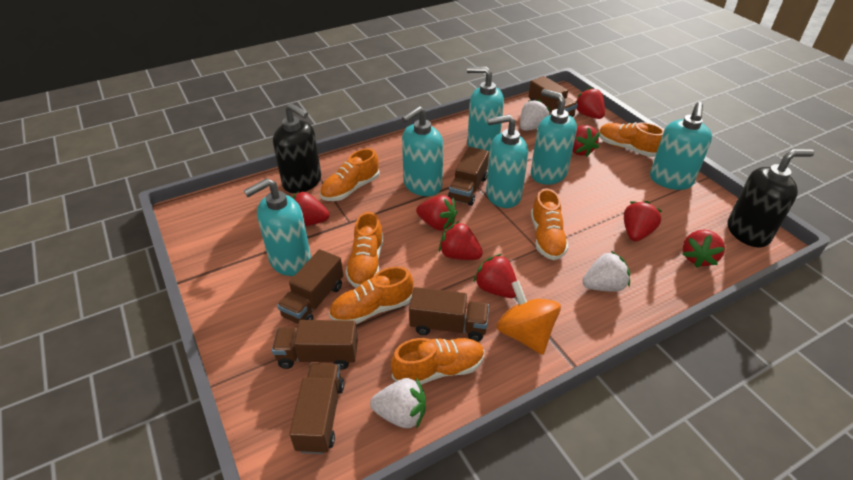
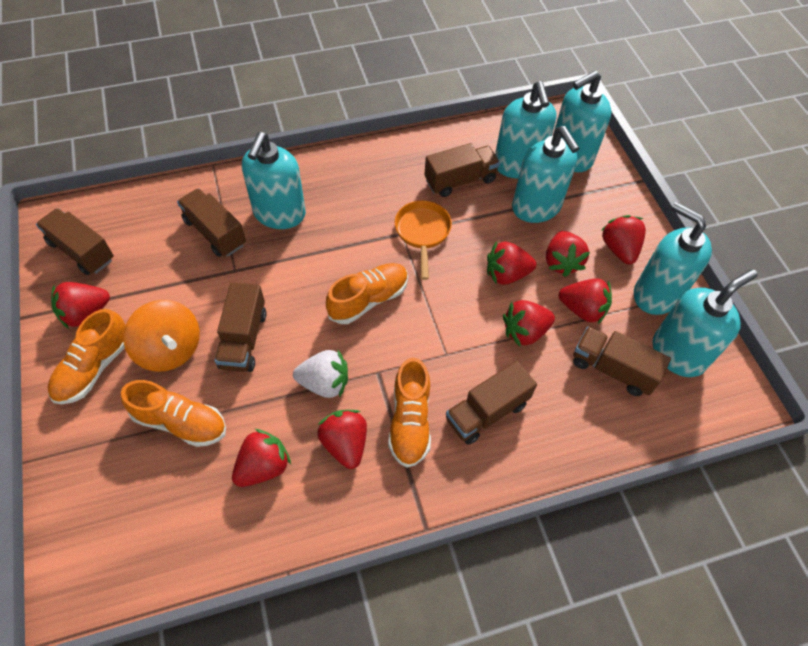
black soap dispenser: 2 -> 0
orange pan: 0 -> 1
orange shoe: 6 -> 4
white strawberry: 3 -> 1

